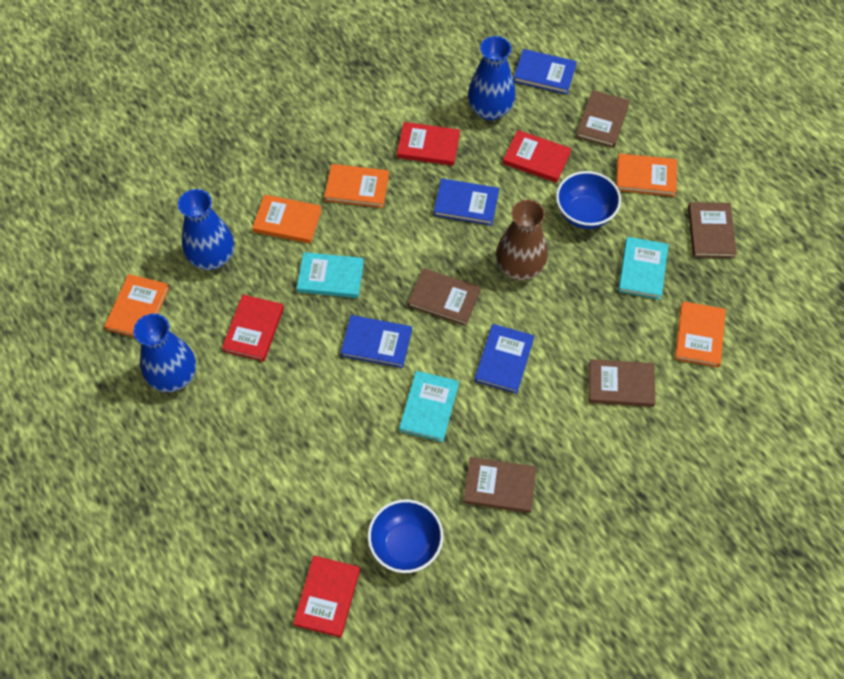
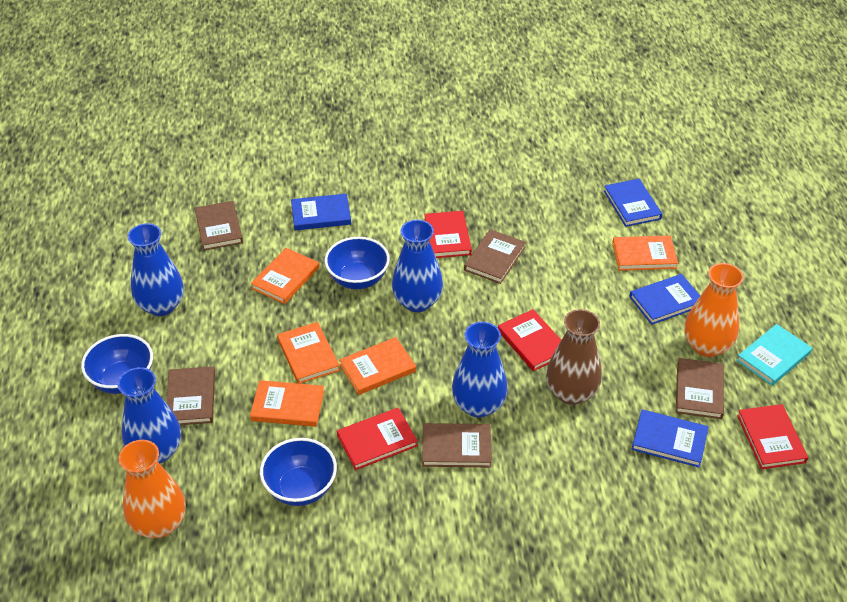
blue bowl: 2 -> 3
blue vase: 3 -> 4
orange vase: 0 -> 2
turquoise book: 3 -> 1

